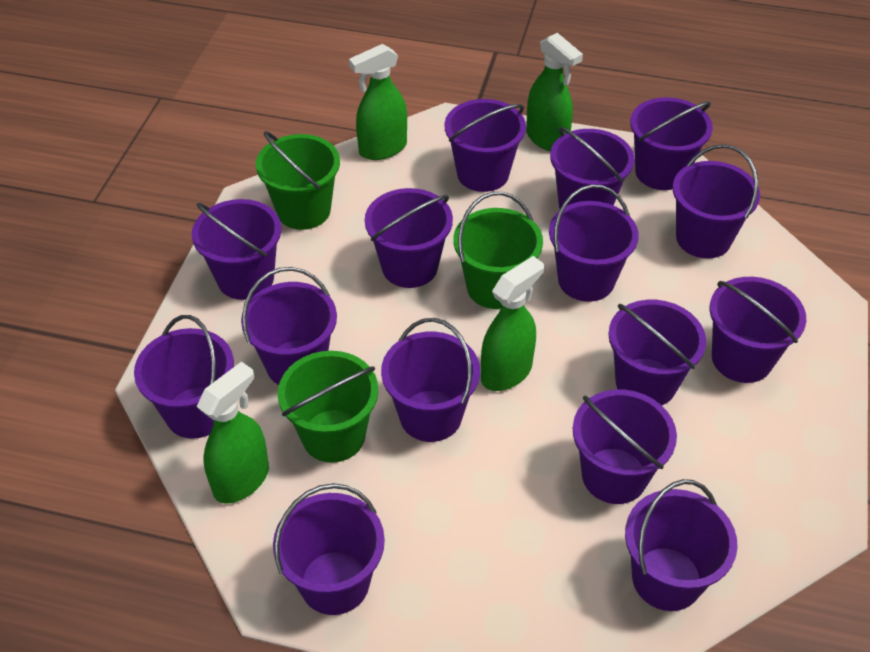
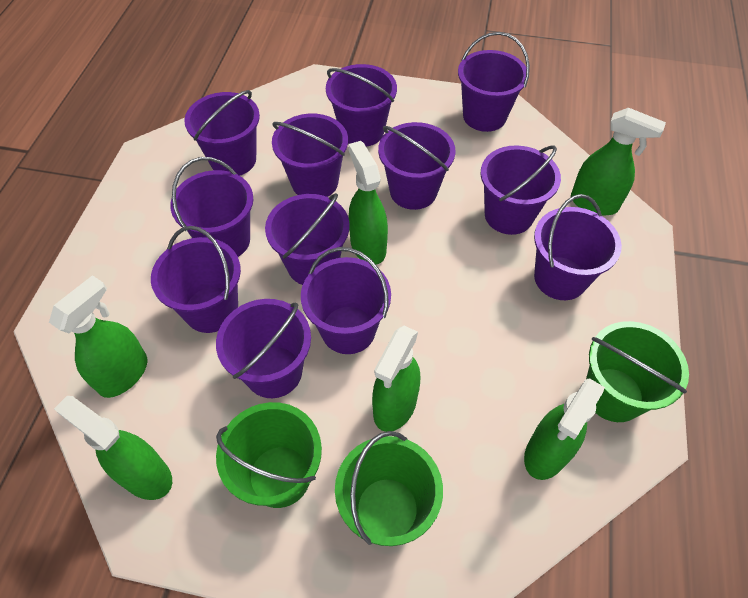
green spray bottle: 4 -> 6
purple bucket: 15 -> 12

